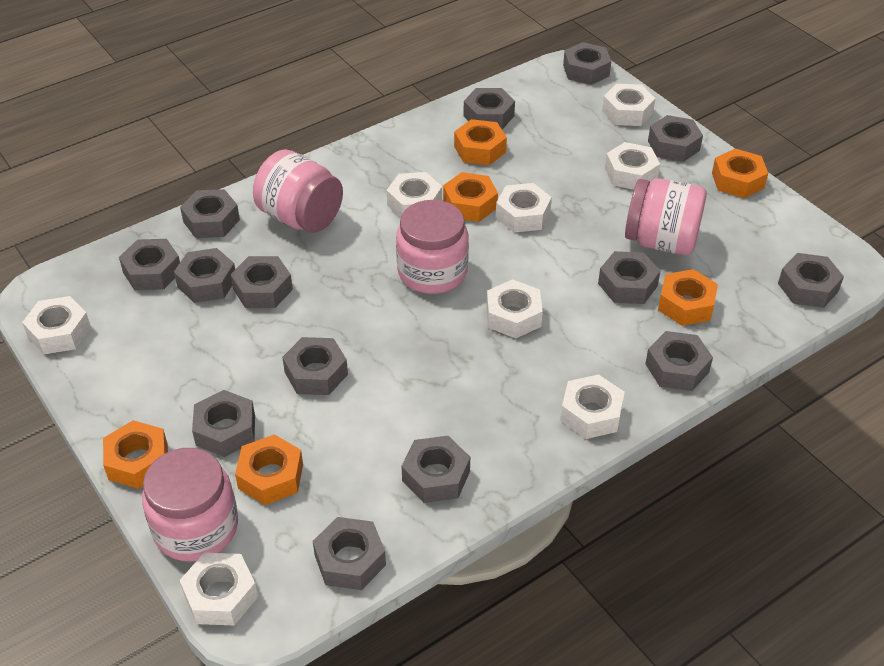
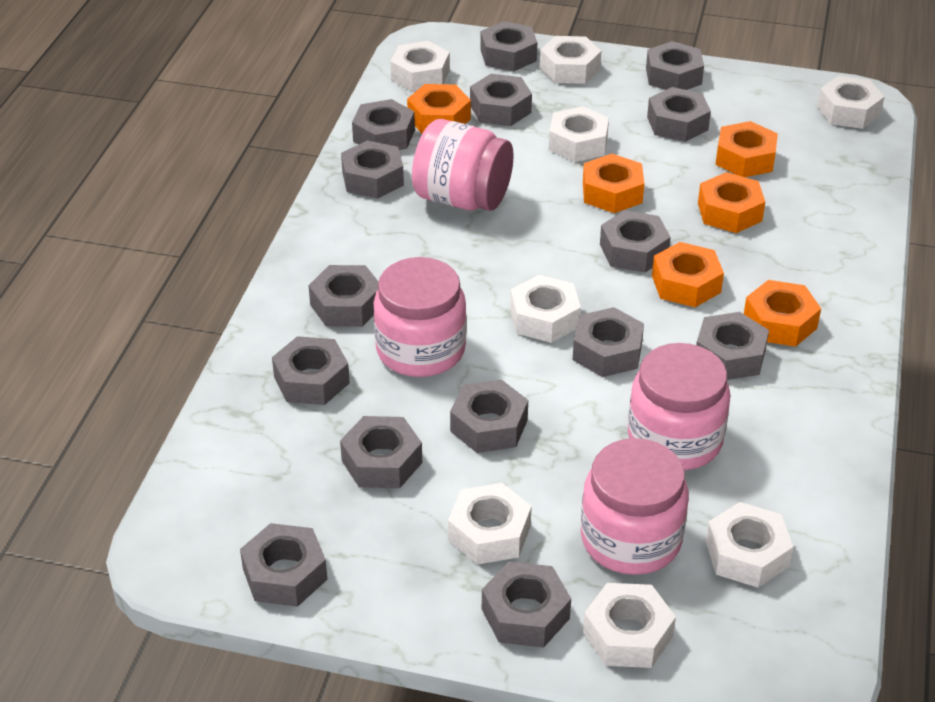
grey nut: 14 -> 15

